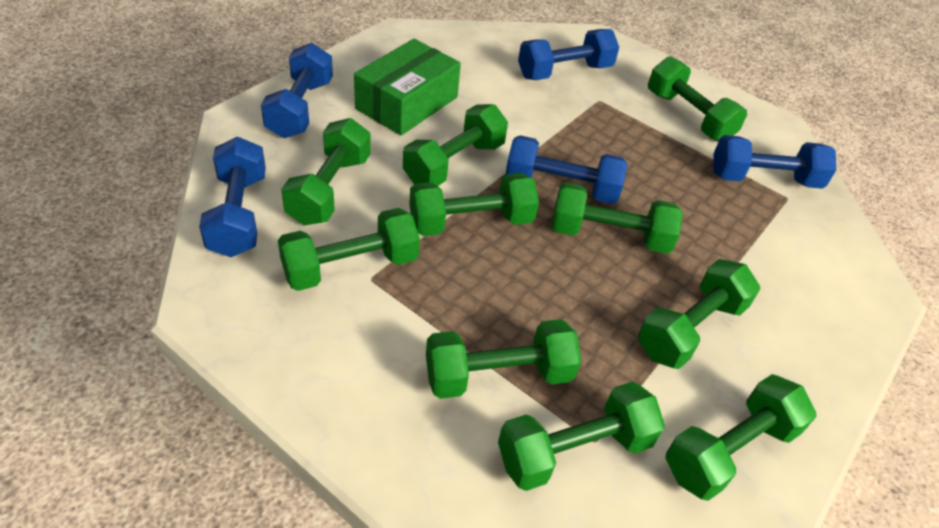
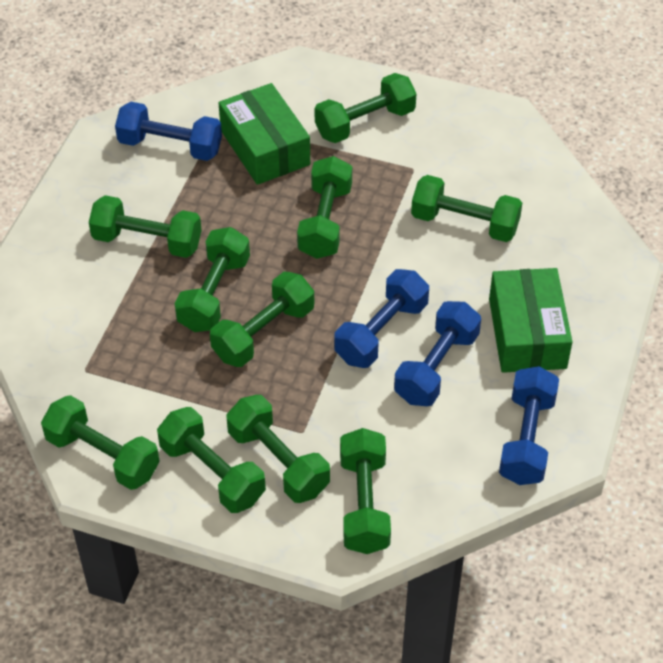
blue dumbbell: 5 -> 4
green box: 1 -> 2

